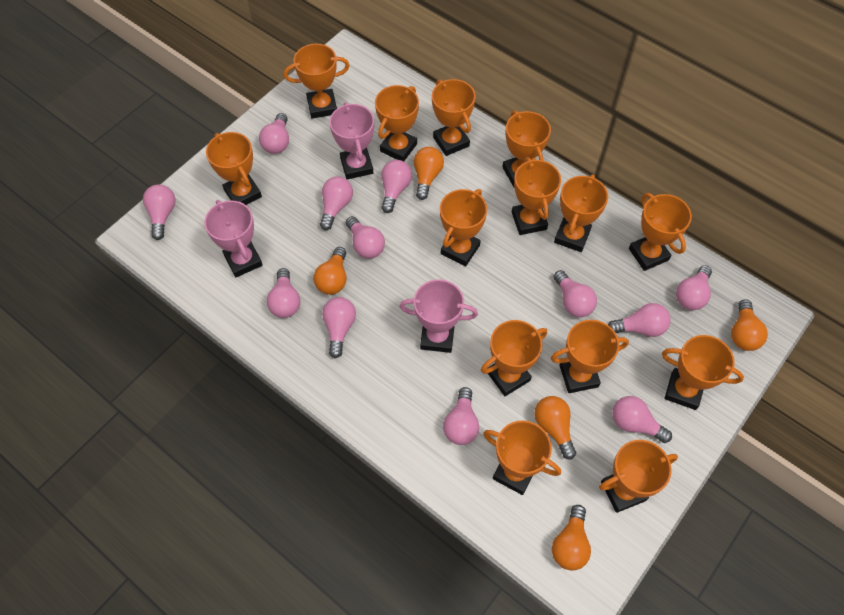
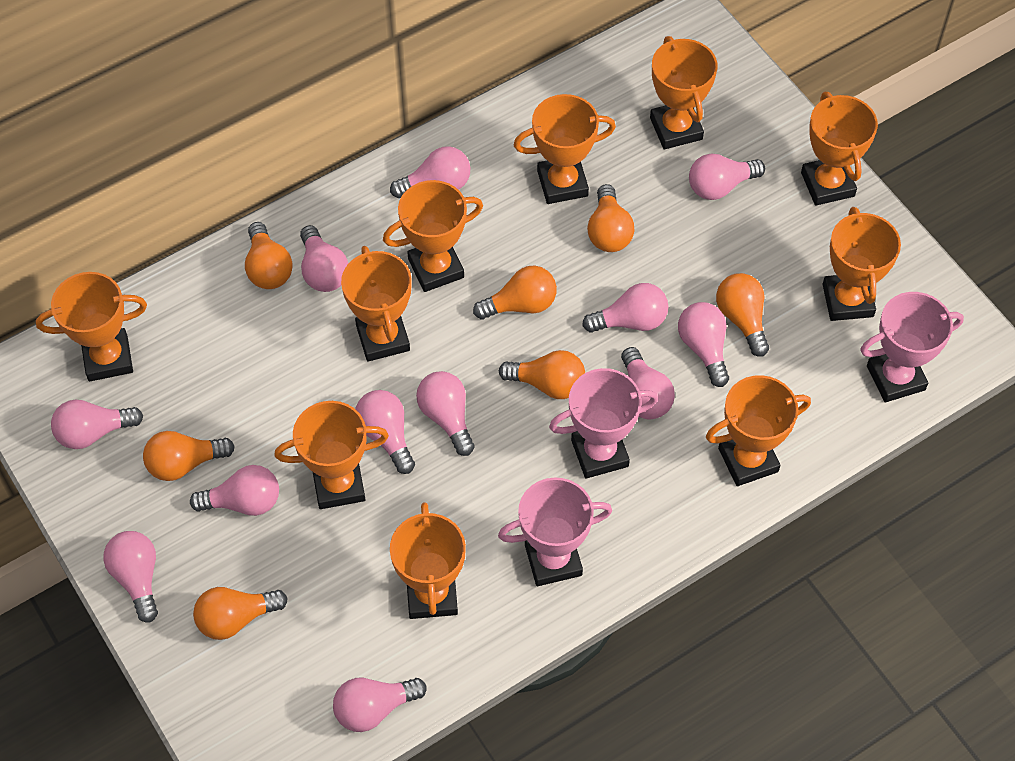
orange light bulb: 5 -> 7
orange trophy: 14 -> 10

